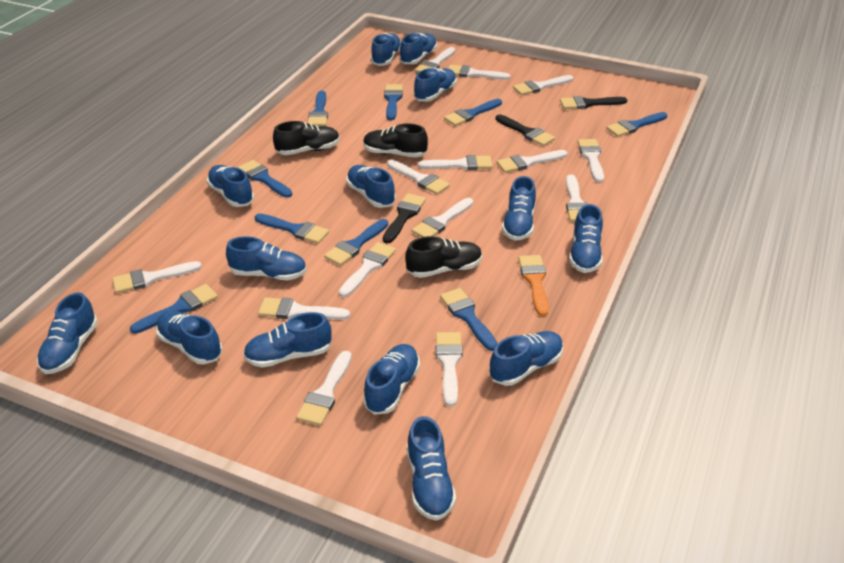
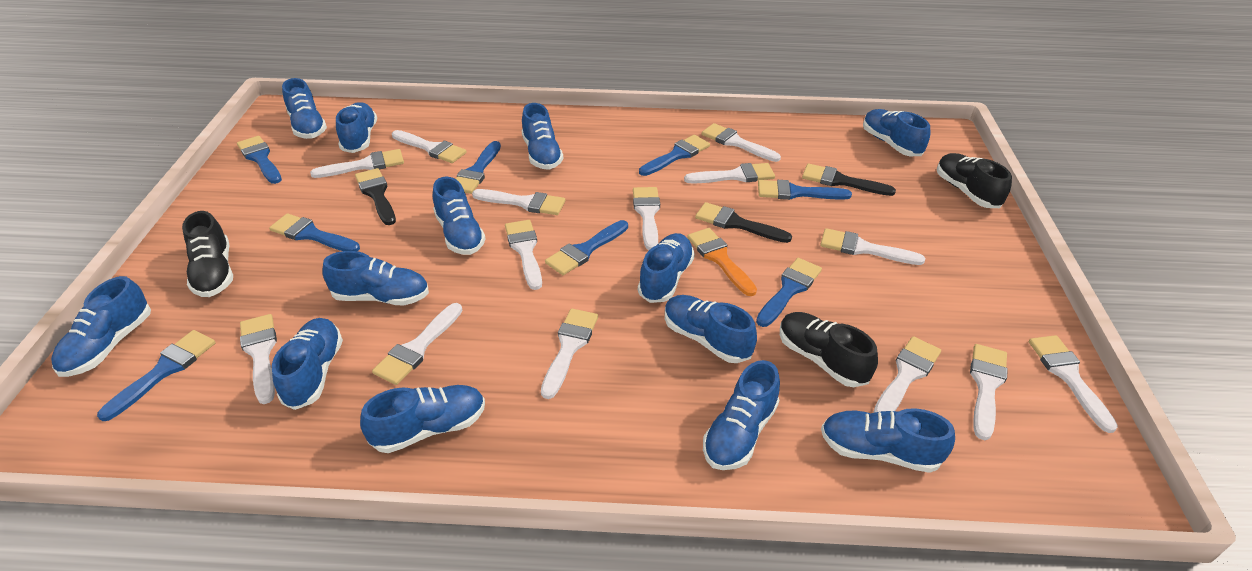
blue brush: 9 -> 8
blue shoe: 14 -> 13

